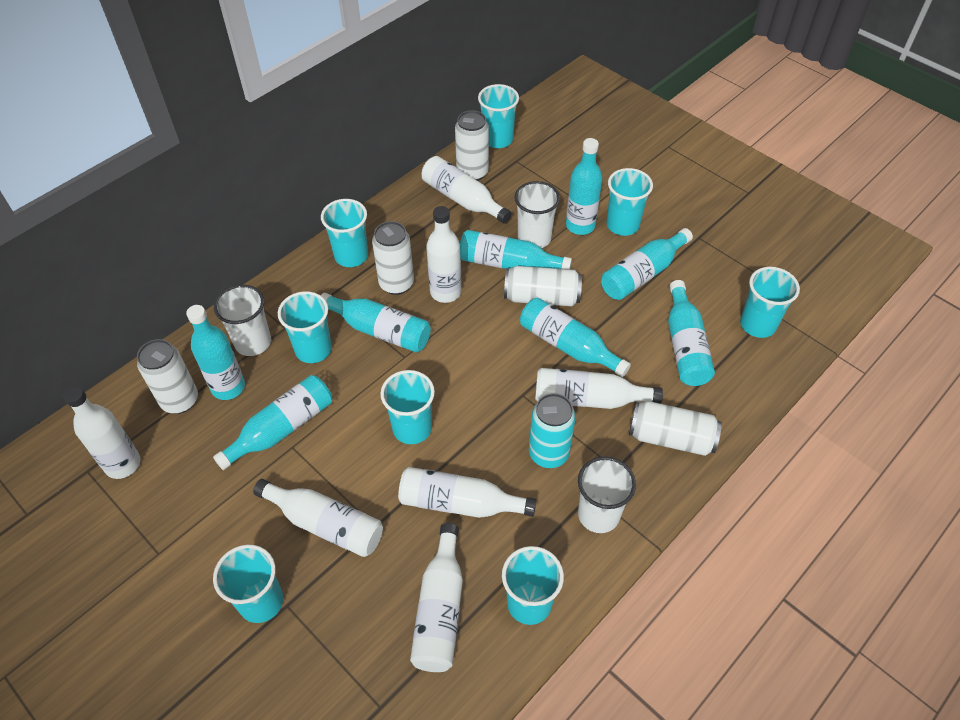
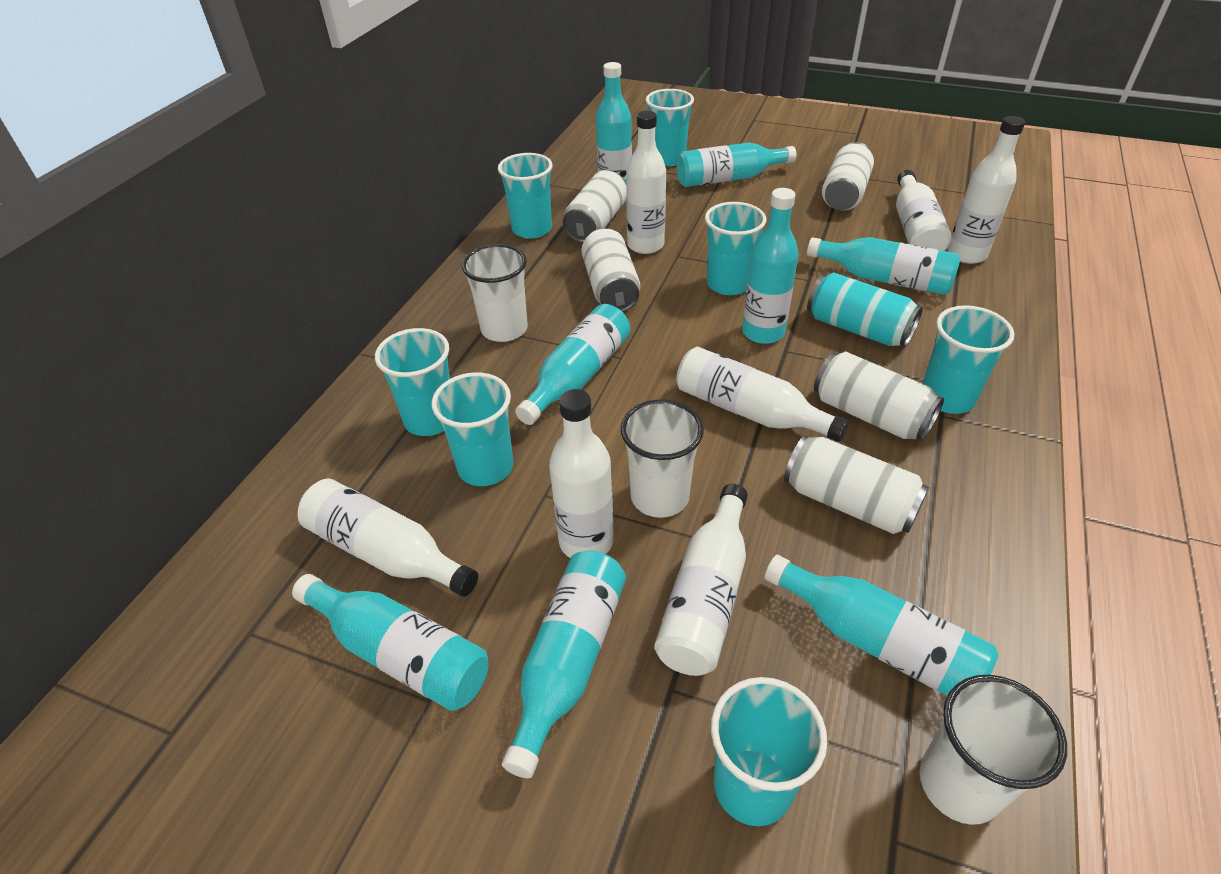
turquoise cup: 8 -> 7

